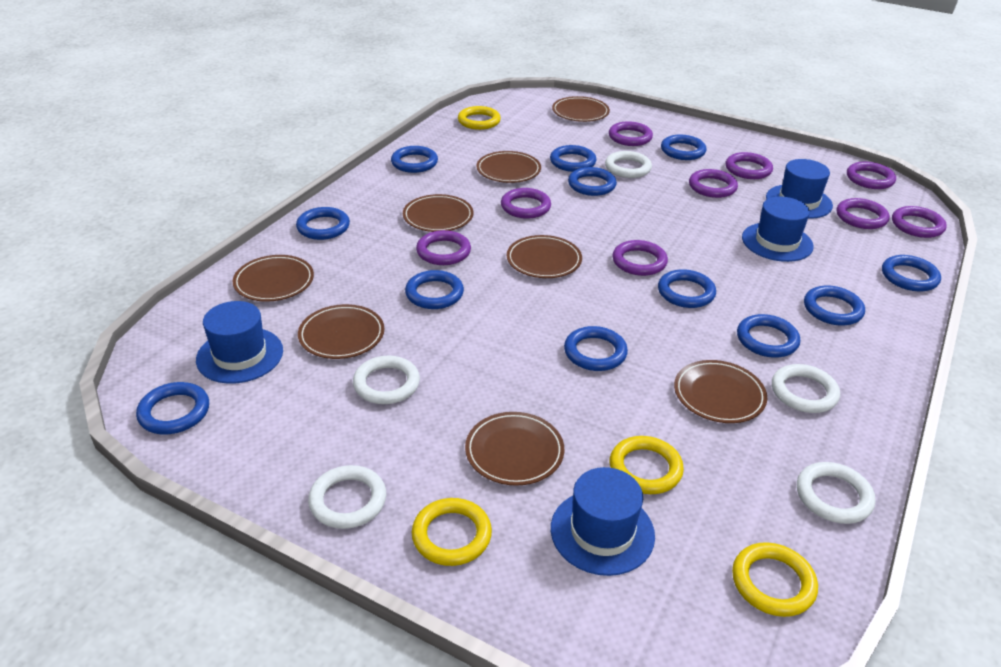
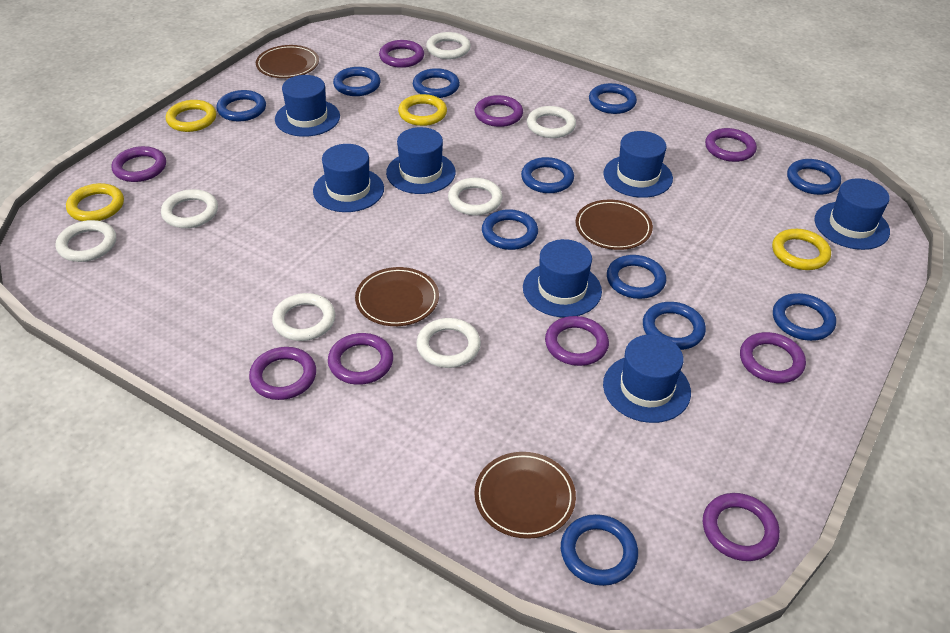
blue hat: 4 -> 7
blue ring: 12 -> 11
brown plate: 8 -> 4
white ring: 5 -> 7

